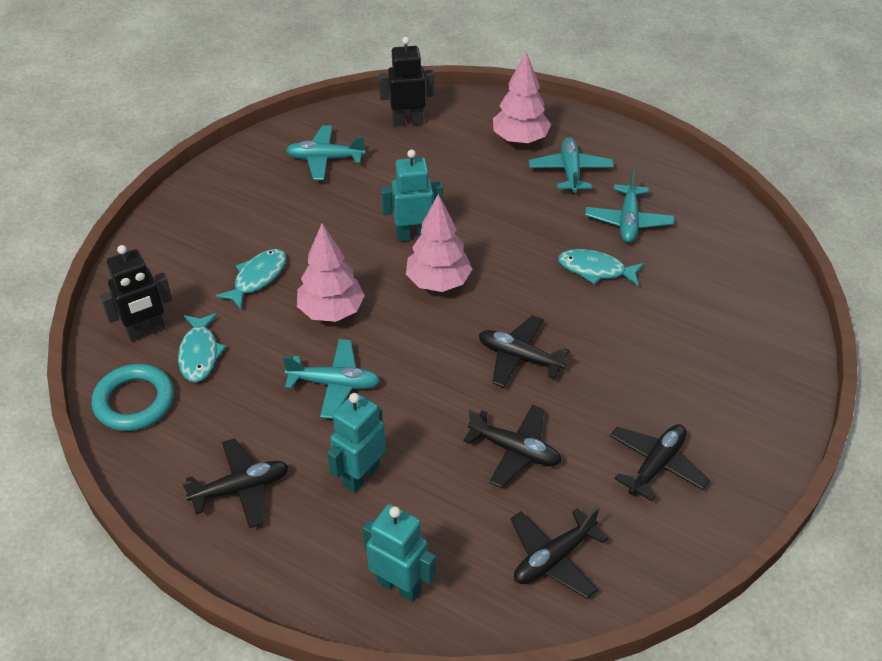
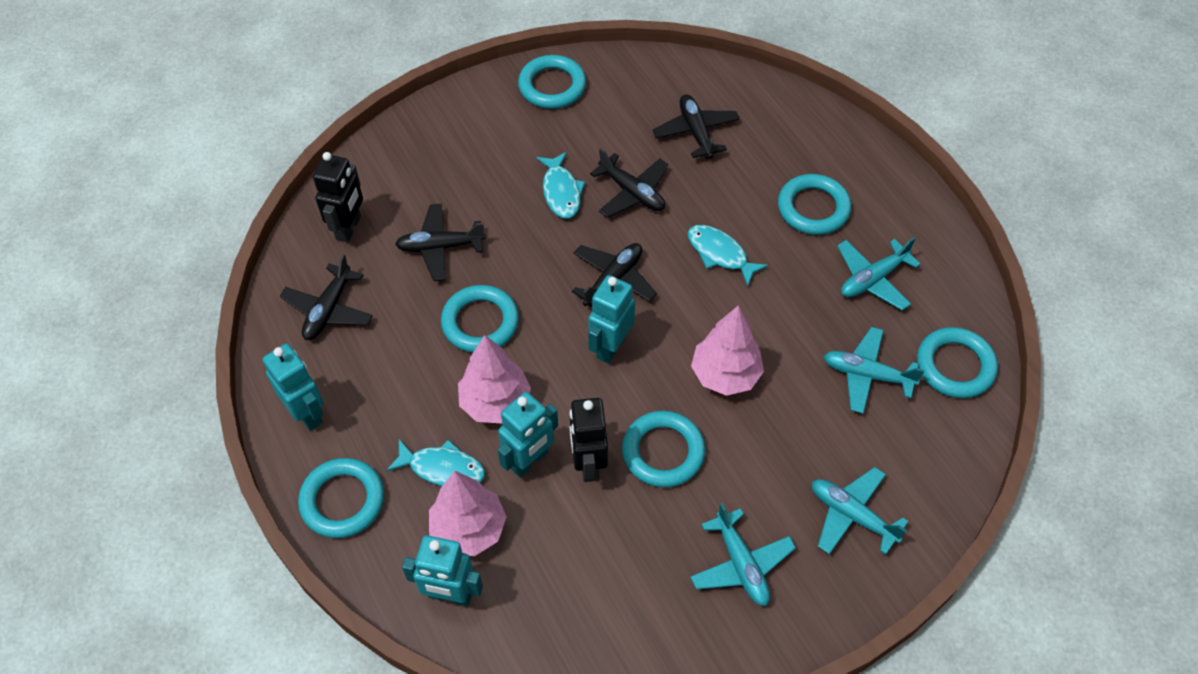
turquoise ring: 1 -> 6
turquoise robot: 3 -> 4

